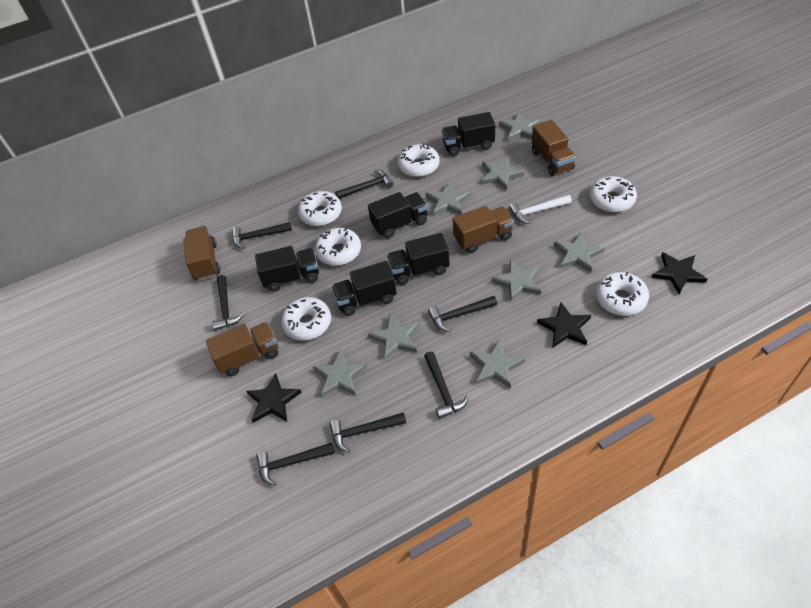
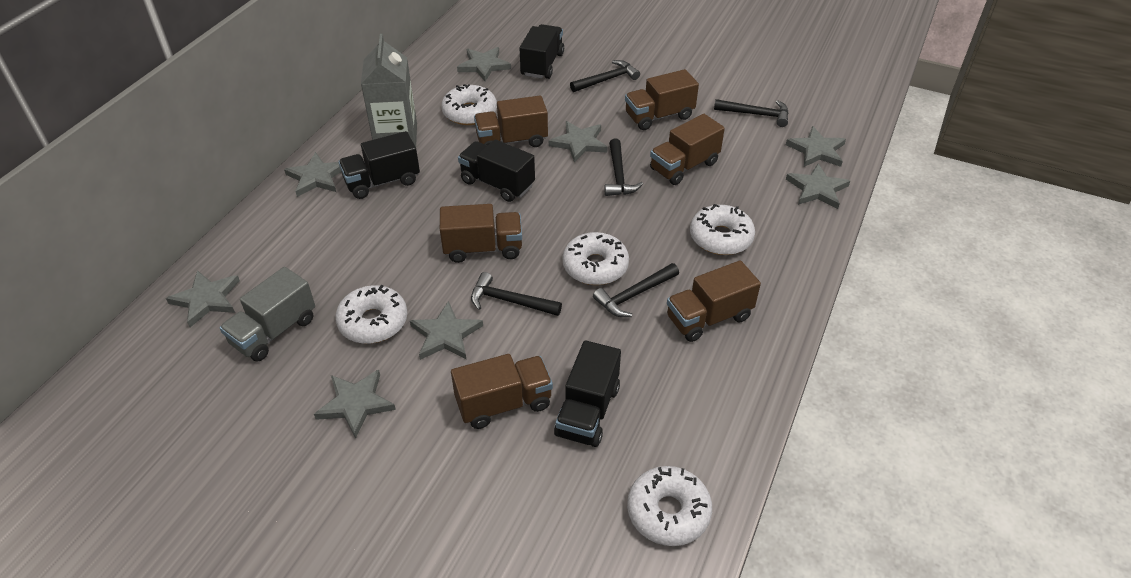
black hammer: 7 -> 5
black star: 3 -> 0
black truck: 5 -> 4
brown truck: 4 -> 6
grey carton: 0 -> 1
grey truck: 0 -> 1
white donut: 6 -> 5
white hammer: 1 -> 0

